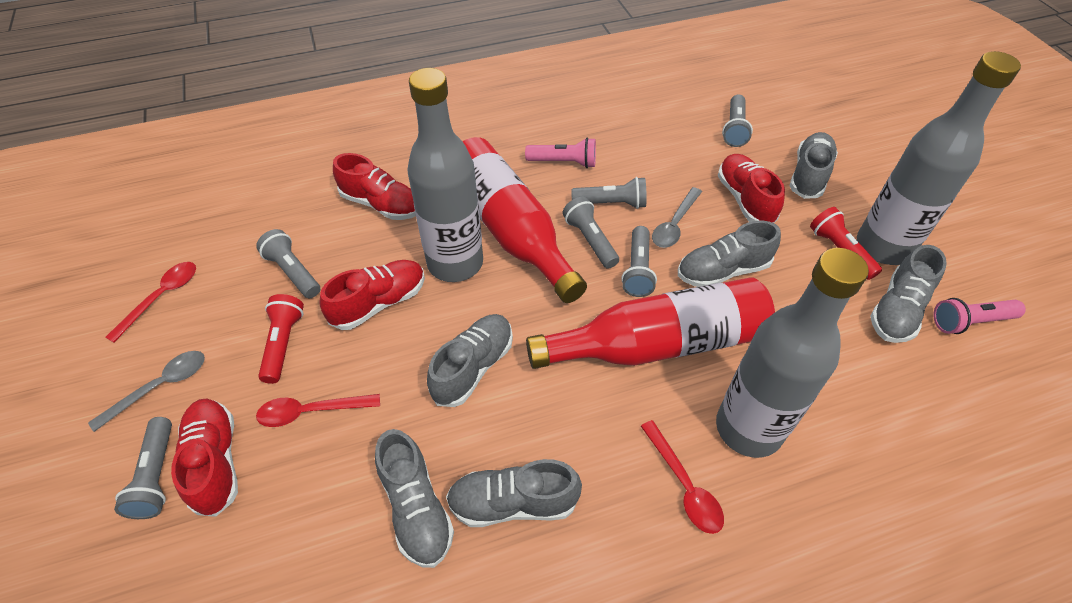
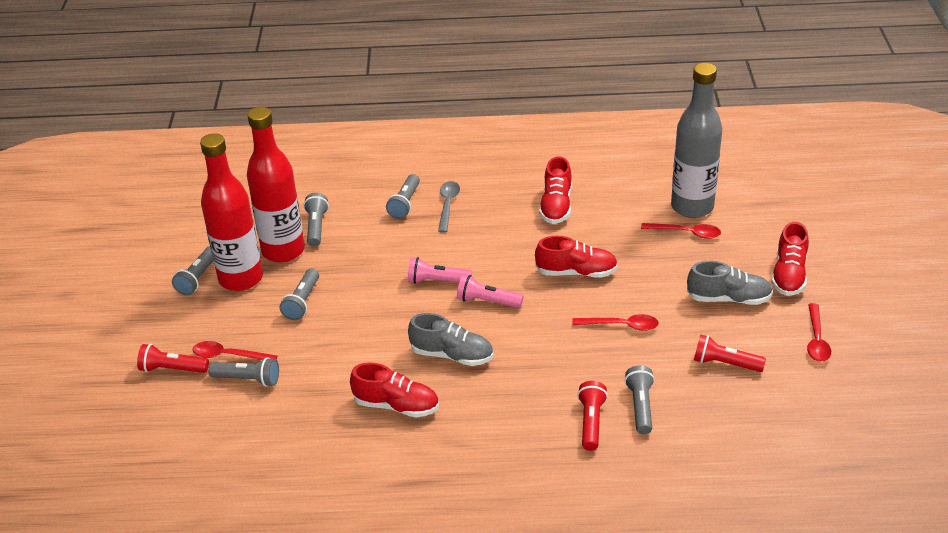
grey bottle: 3 -> 1
grey shoe: 6 -> 2
grey spoon: 2 -> 1
red flashlight: 2 -> 3
red spoon: 3 -> 4

